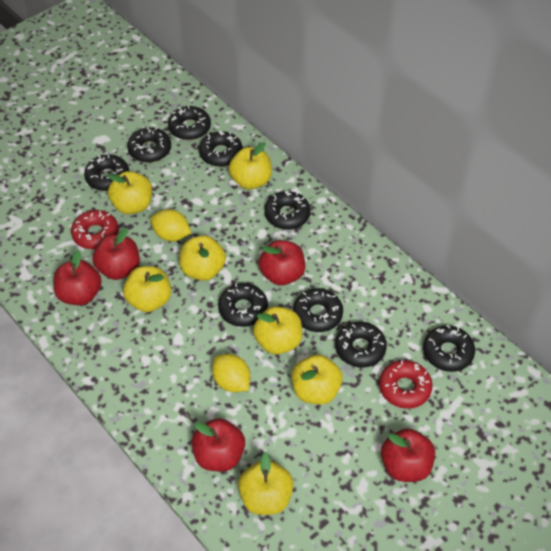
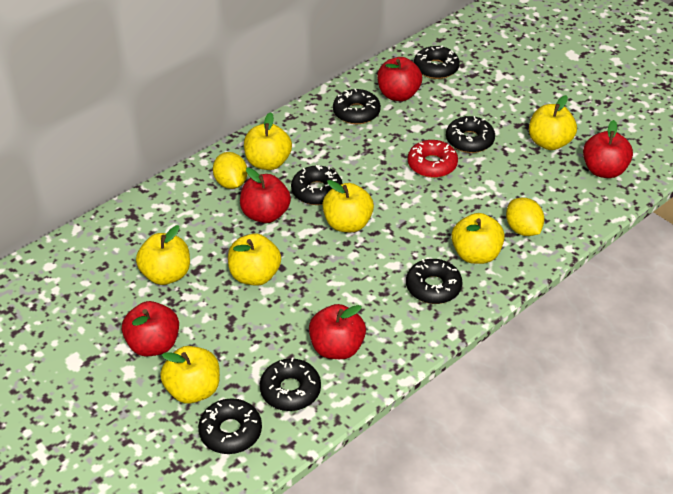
black donut: 9 -> 7
red donut: 2 -> 1

